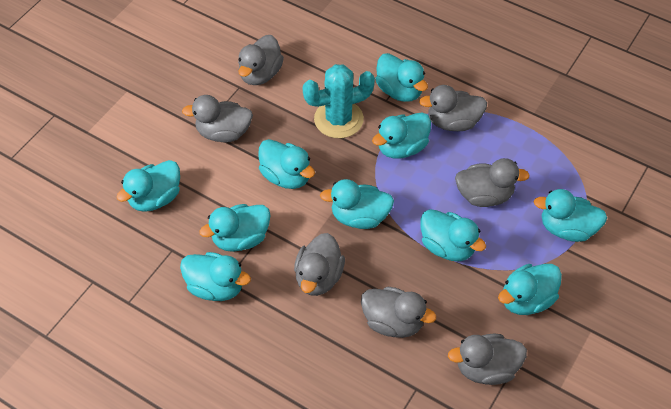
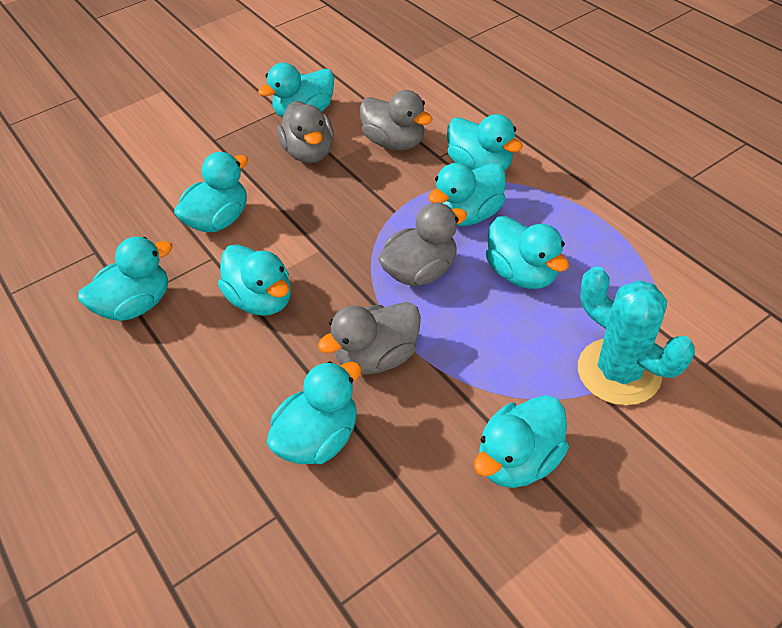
grey duck: 7 -> 4
turquoise duck: 10 -> 9

